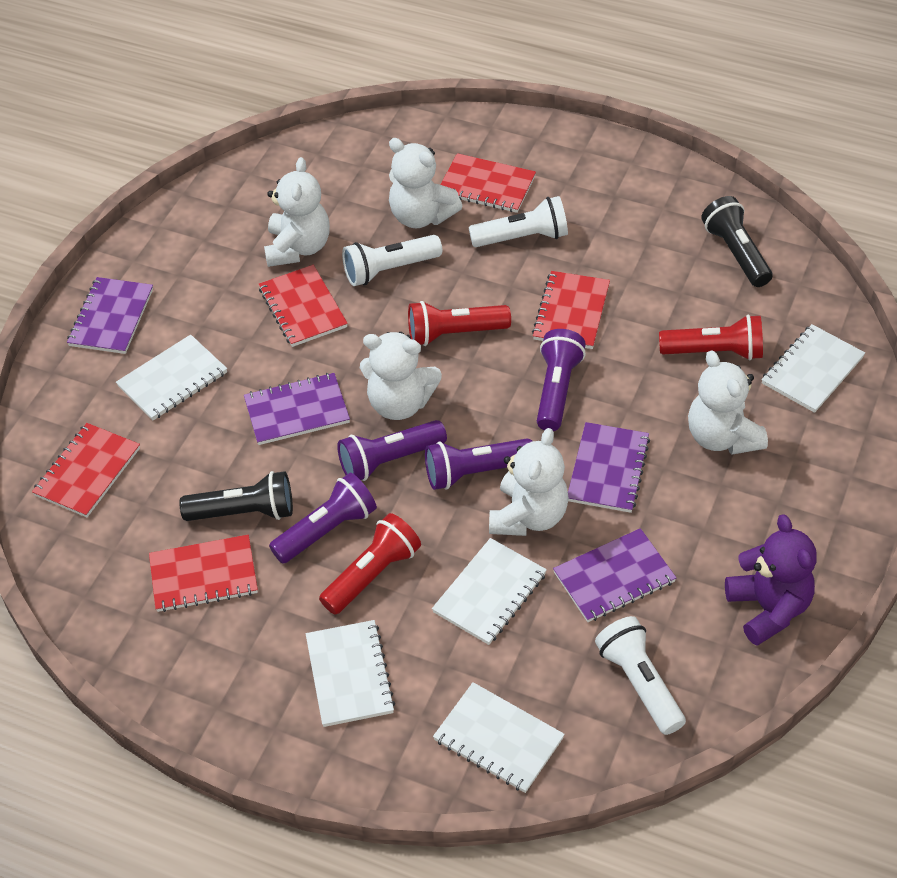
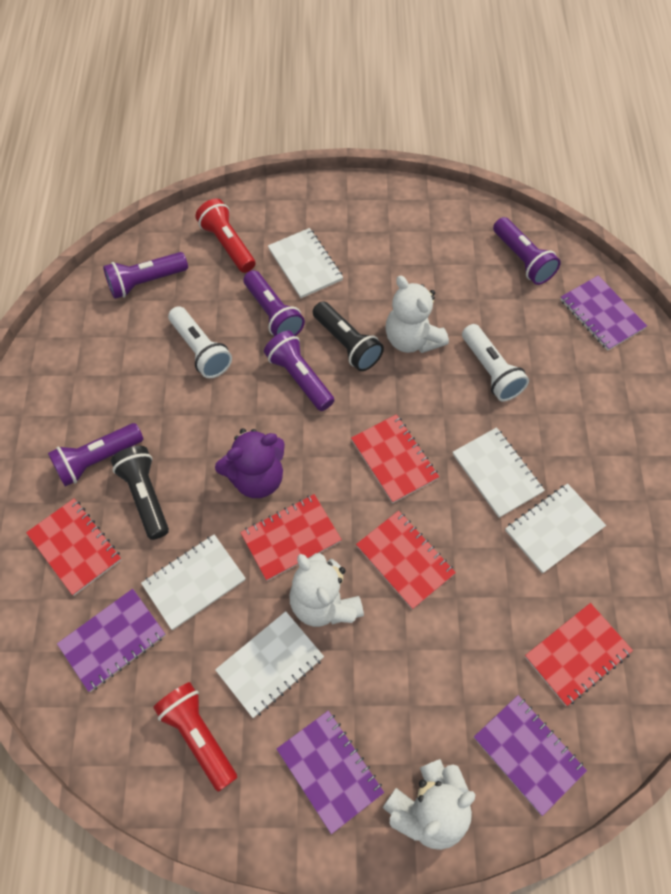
purple flashlight: 4 -> 5
red flashlight: 3 -> 2
white flashlight: 3 -> 2
white teddy bear: 5 -> 3

